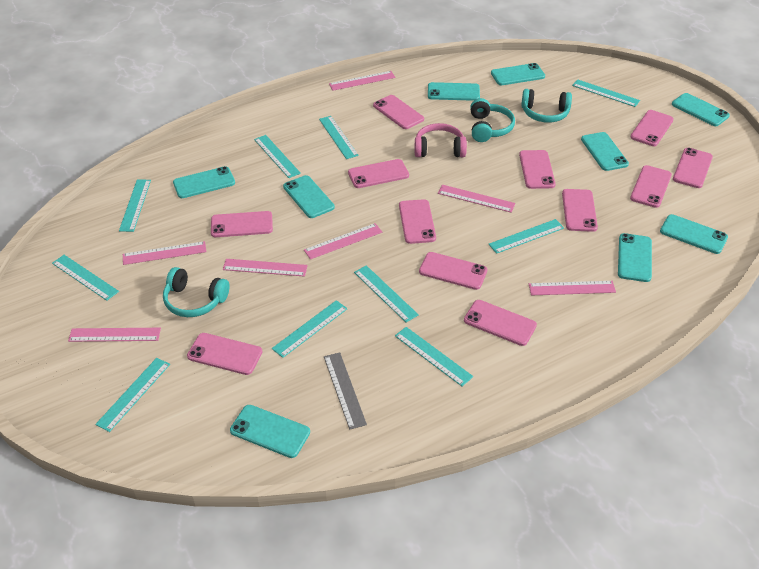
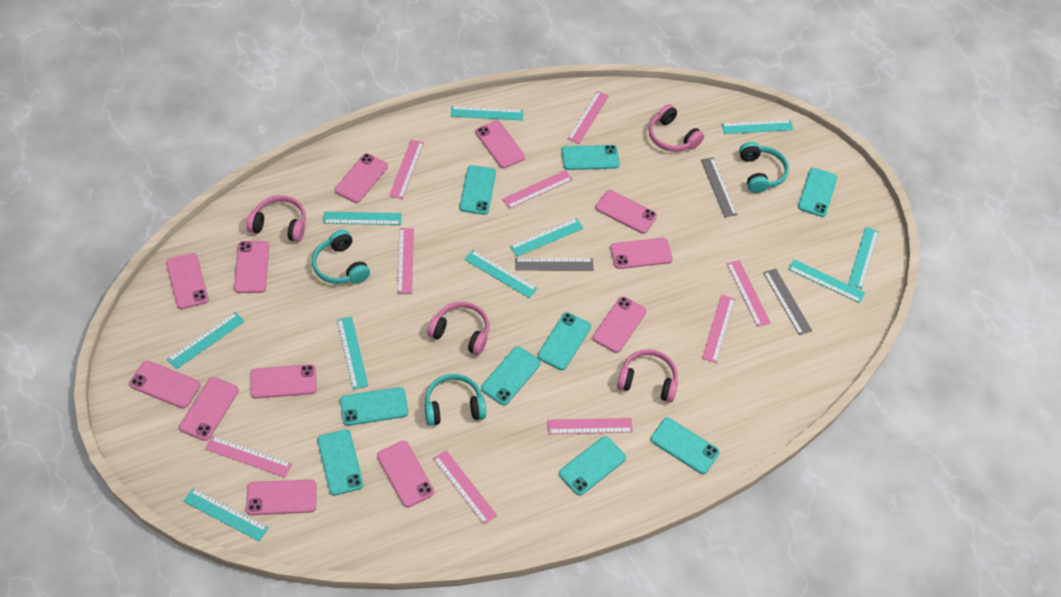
grey ruler: 1 -> 3
pink headphones: 1 -> 4
pink ruler: 7 -> 9

